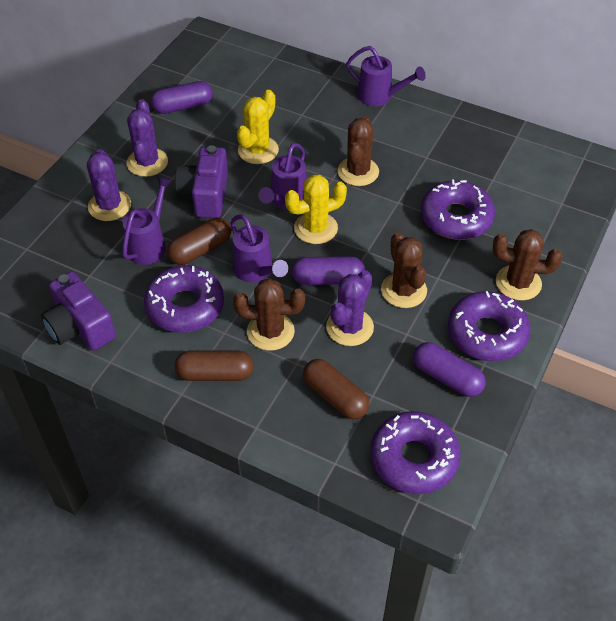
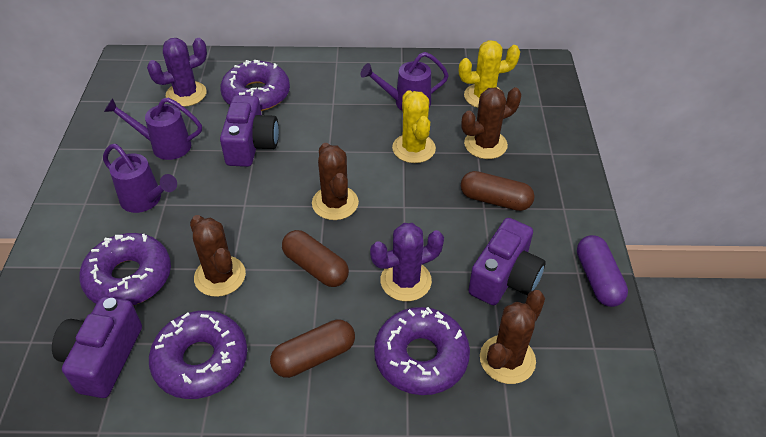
purple cactus: 3 -> 2
purple camera: 2 -> 3
purple capsule: 3 -> 1
purple watering can: 4 -> 3

